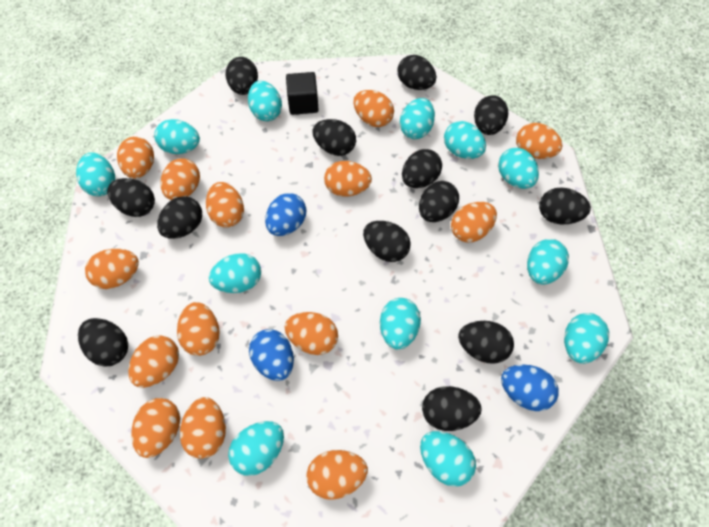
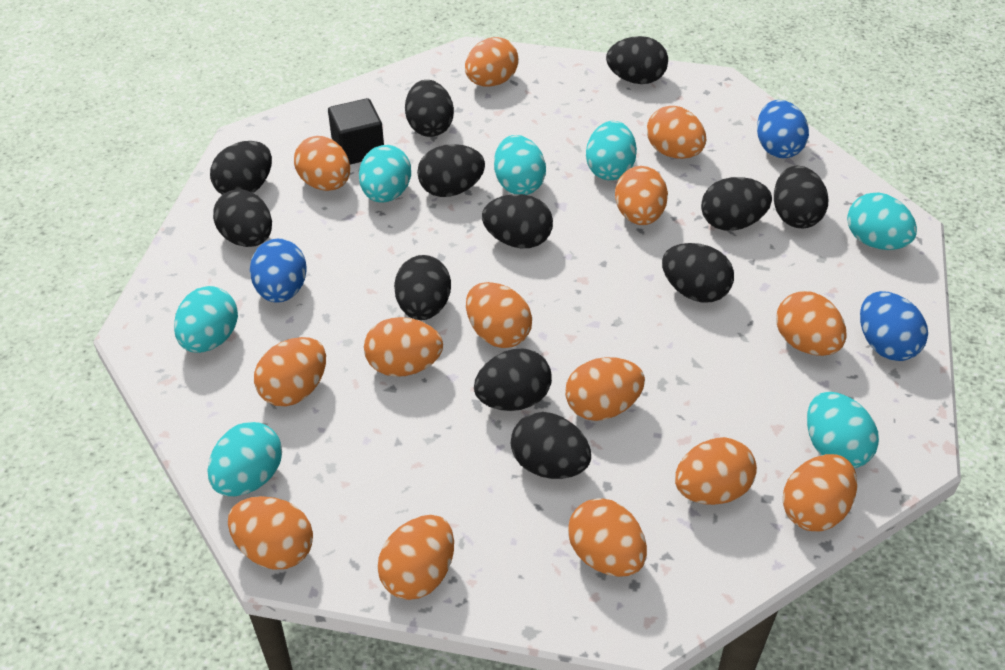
black egg: 13 -> 12
turquoise egg: 12 -> 7

